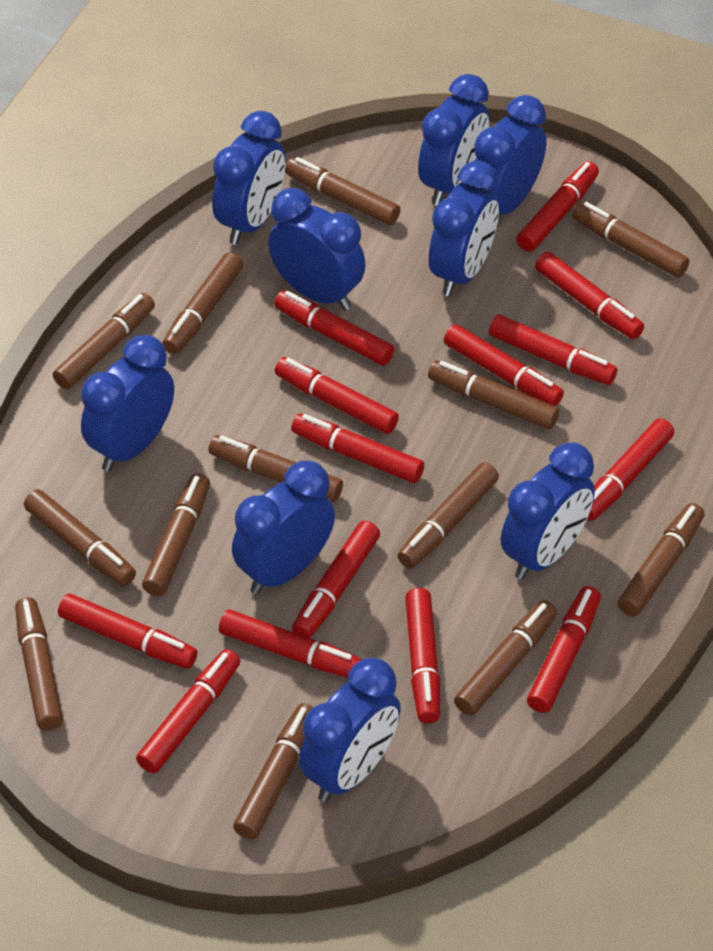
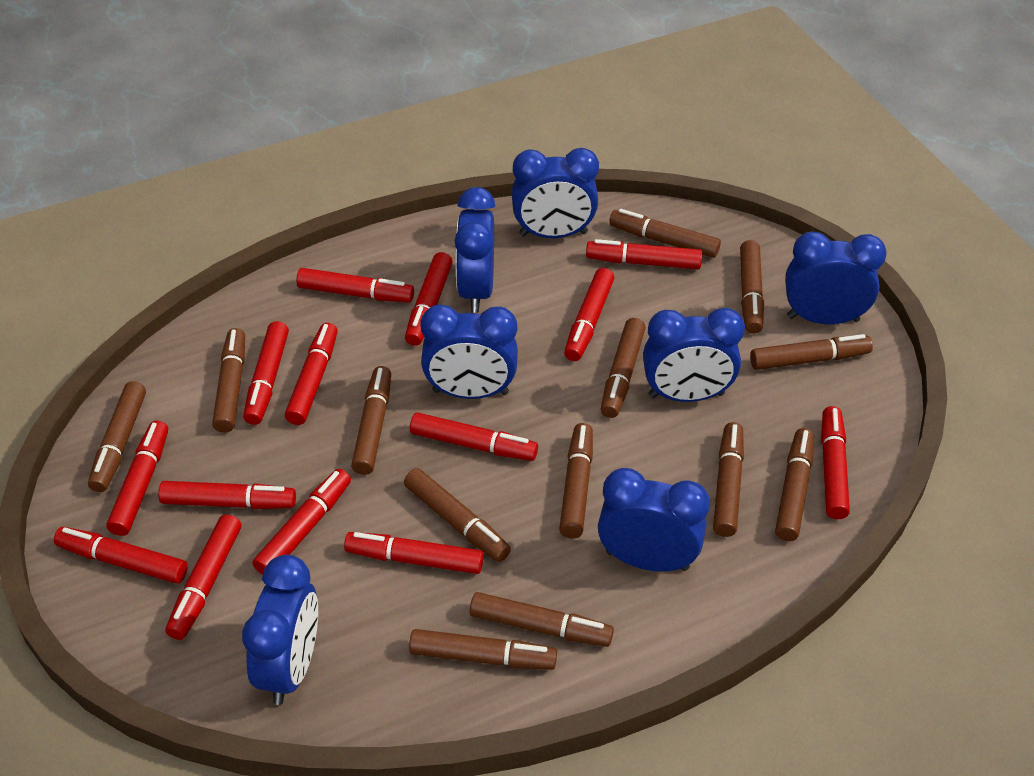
blue clock: 9 -> 7

